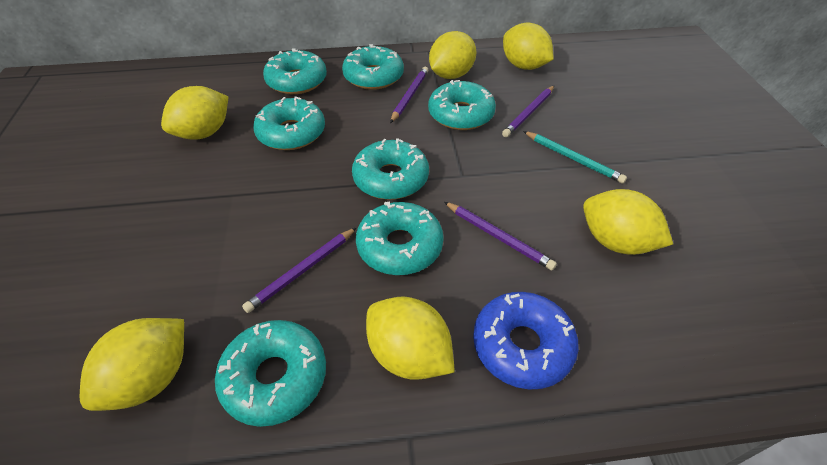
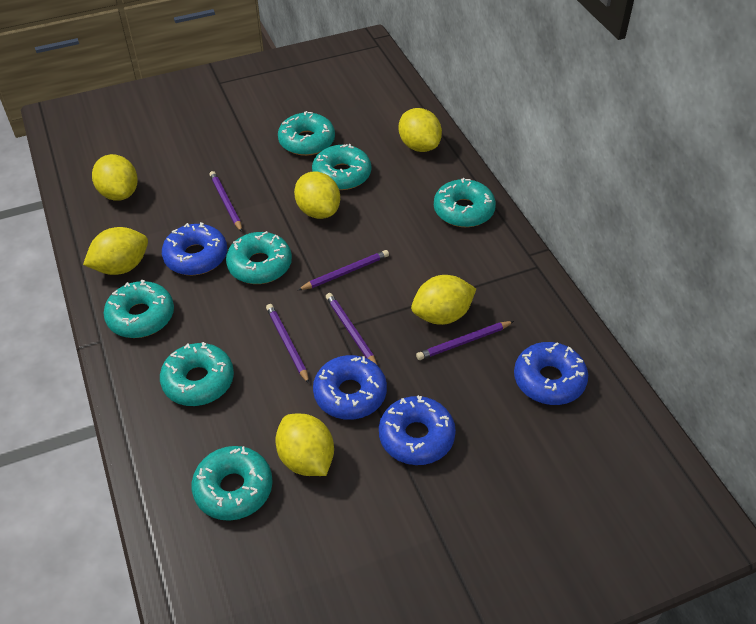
blue donut: 1 -> 4
purple pencil: 4 -> 5
turquoise pencil: 1 -> 0

